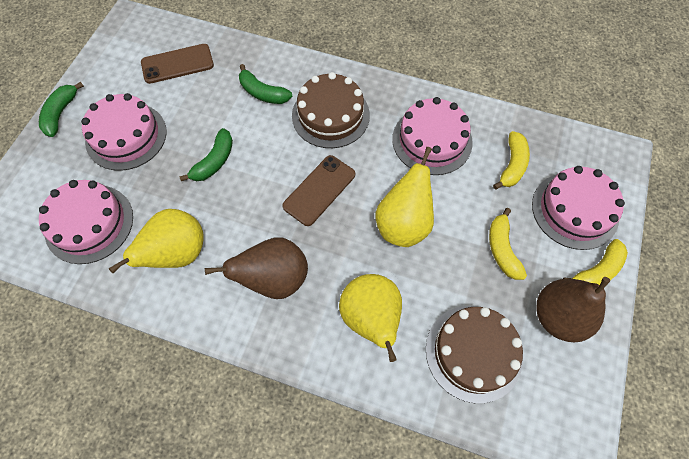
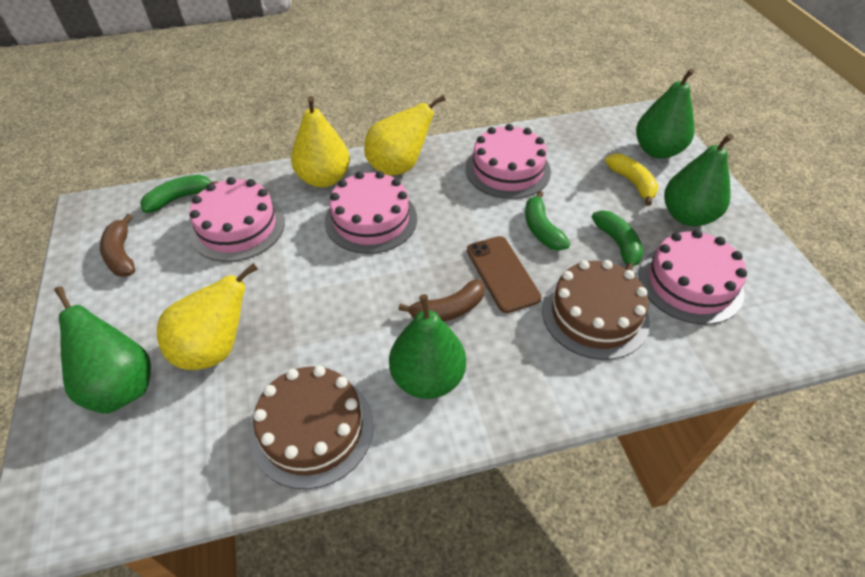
brown banana: 0 -> 2
brown pear: 2 -> 0
brown phone: 2 -> 1
green pear: 0 -> 4
yellow banana: 3 -> 1

